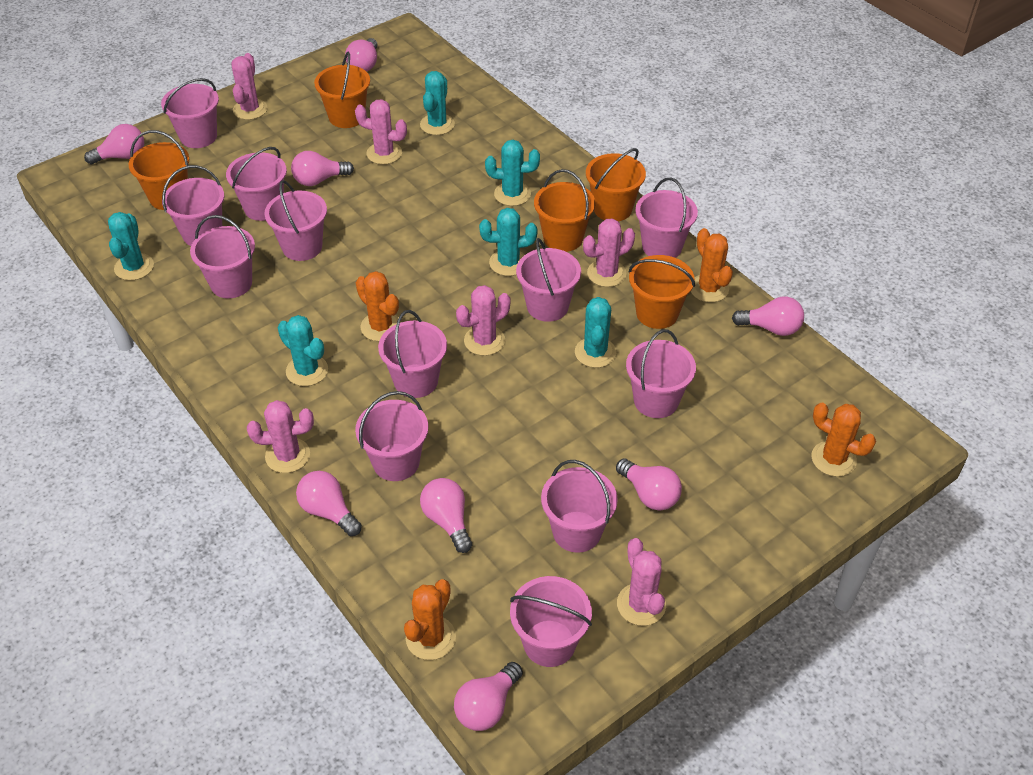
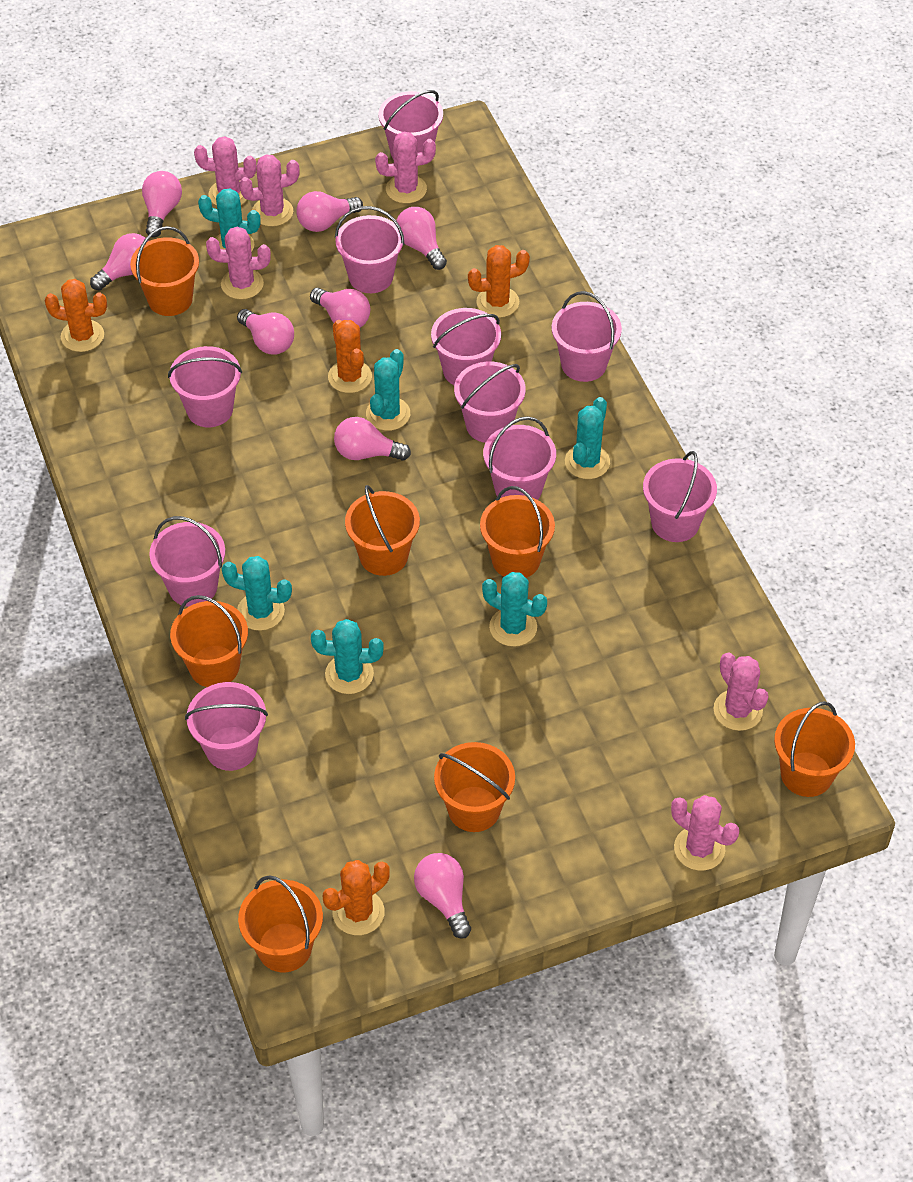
orange bucket: 5 -> 7
pink bucket: 12 -> 10

